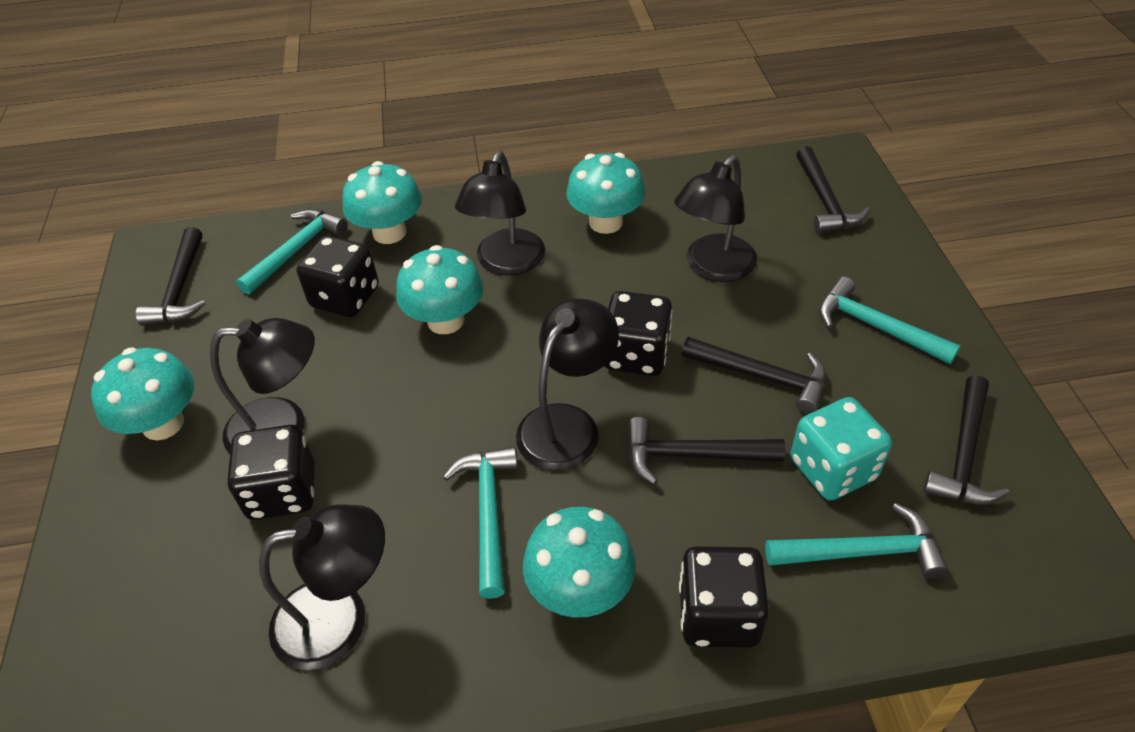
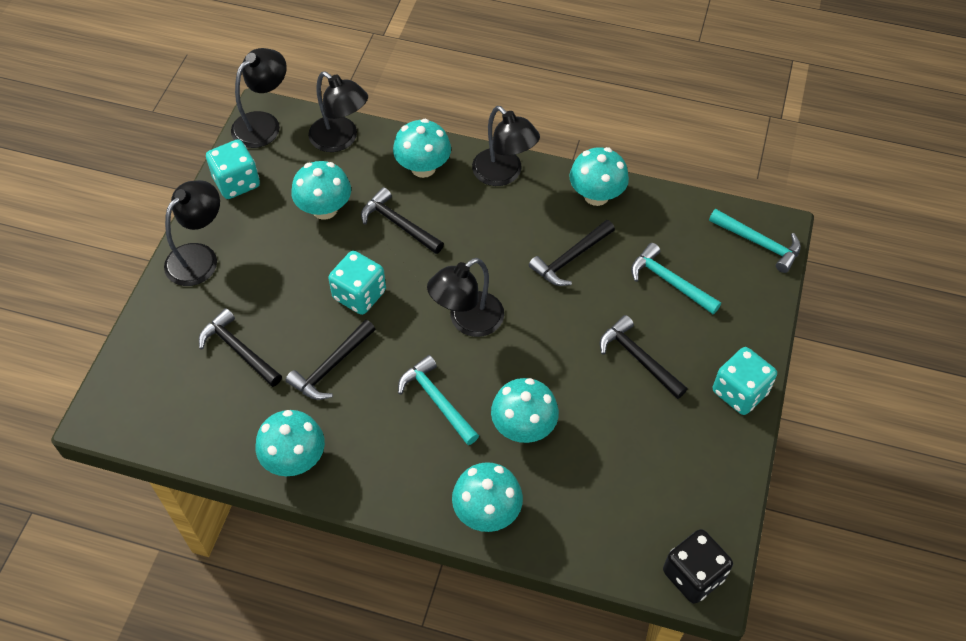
black dice: 4 -> 1
turquoise dice: 1 -> 3
turquoise hammer: 4 -> 3
turquoise mushroom: 5 -> 6

